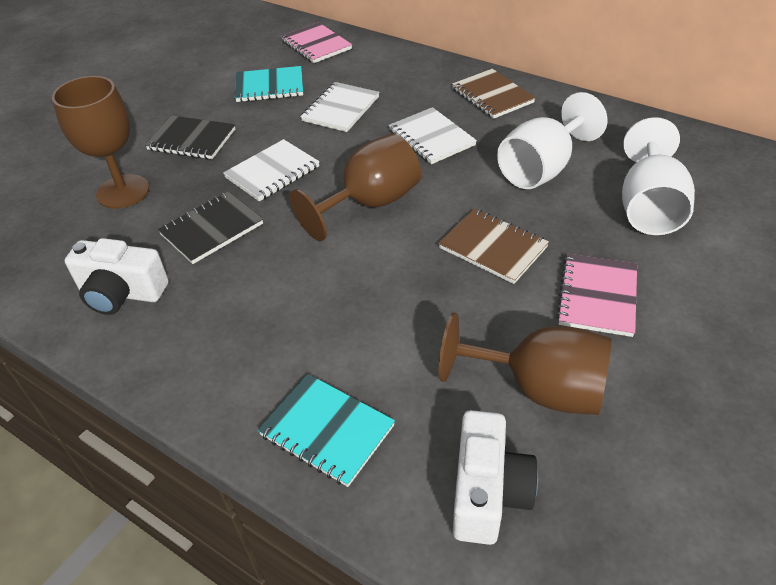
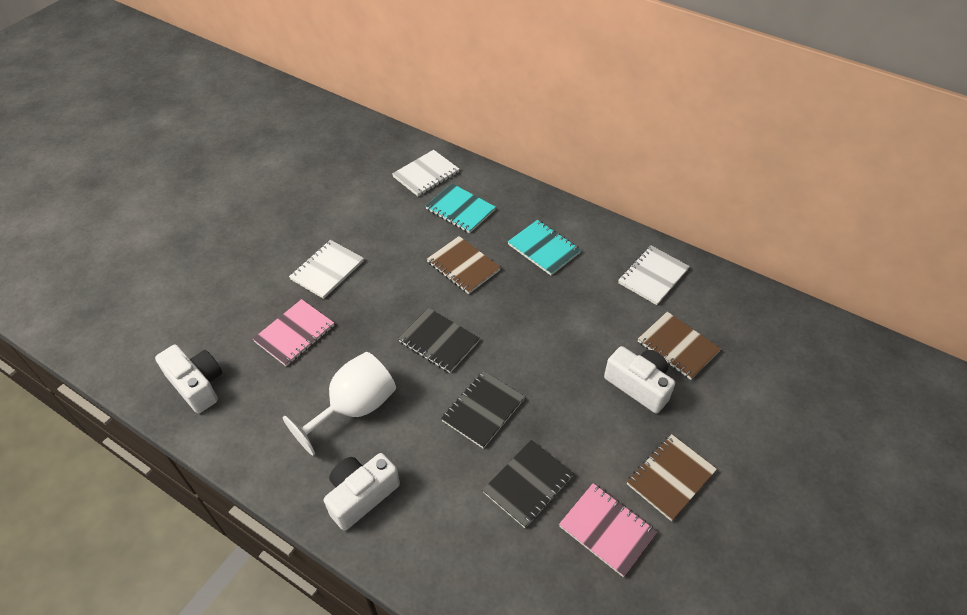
black notebook: 2 -> 3
brown goblet: 3 -> 0
brown notebook: 2 -> 3
white camera: 2 -> 3
white goblet: 2 -> 1

